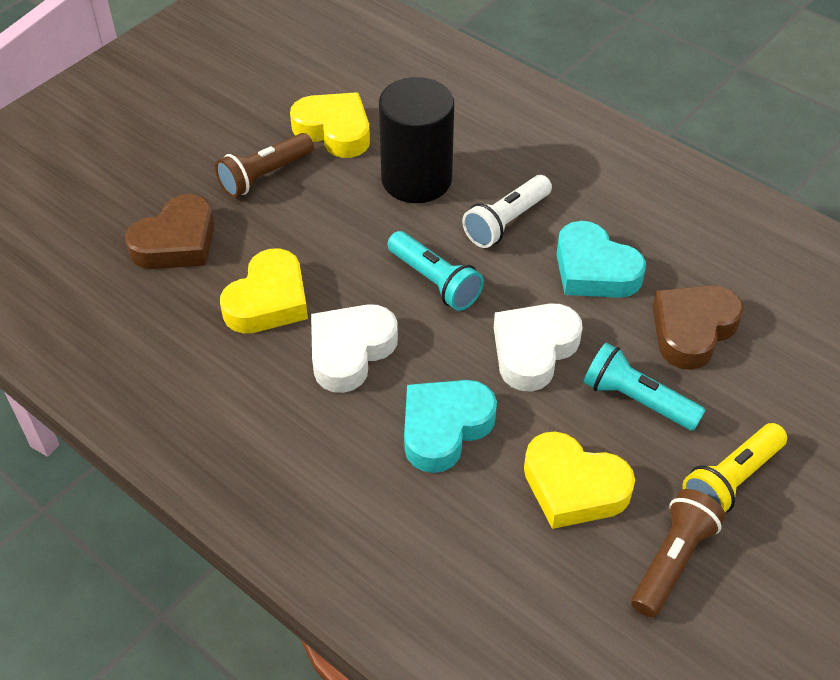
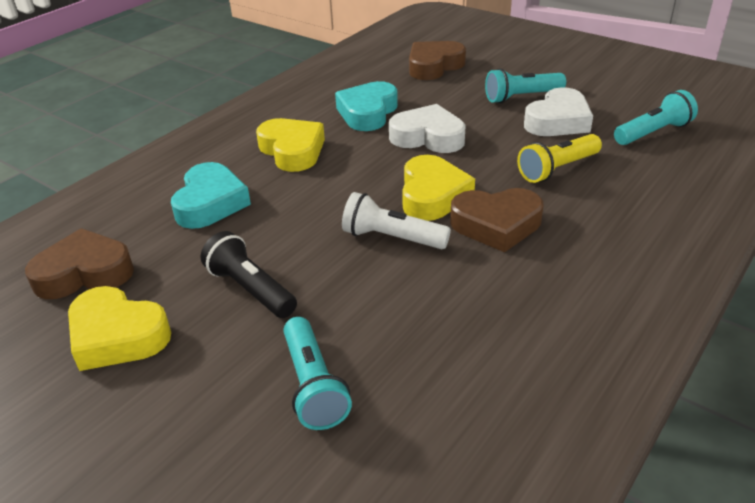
black cylinder: 1 -> 0
black flashlight: 0 -> 1
brown flashlight: 2 -> 0
brown heart: 2 -> 3
turquoise flashlight: 2 -> 3

